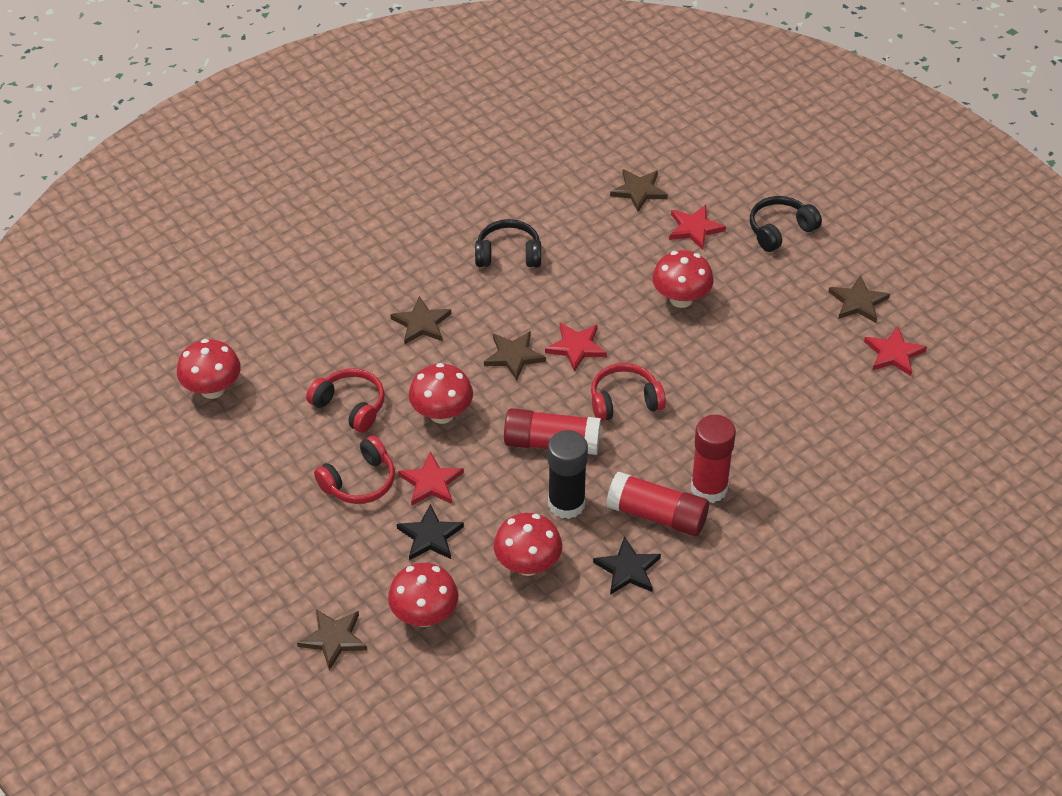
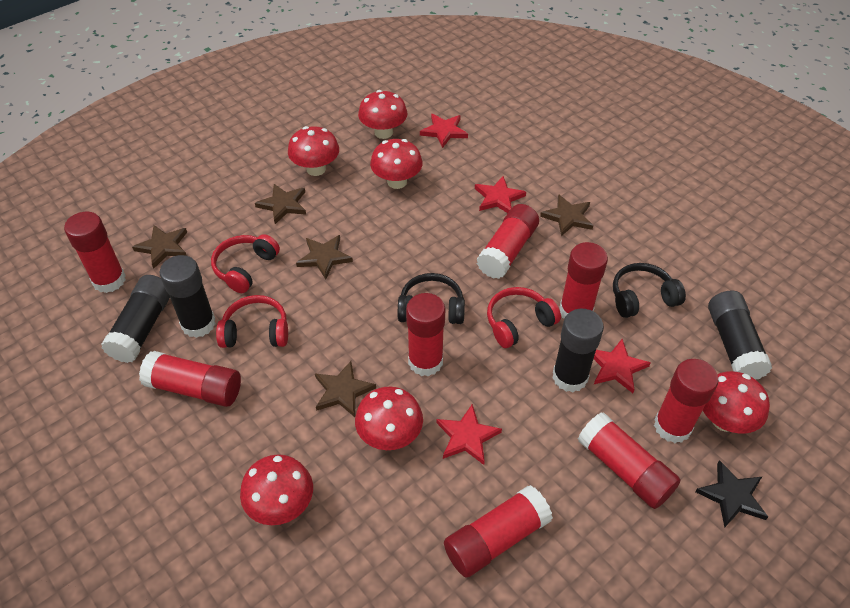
black glue stick: 1 -> 4
black star: 2 -> 1
red glue stick: 3 -> 8
red mushroom: 5 -> 6

